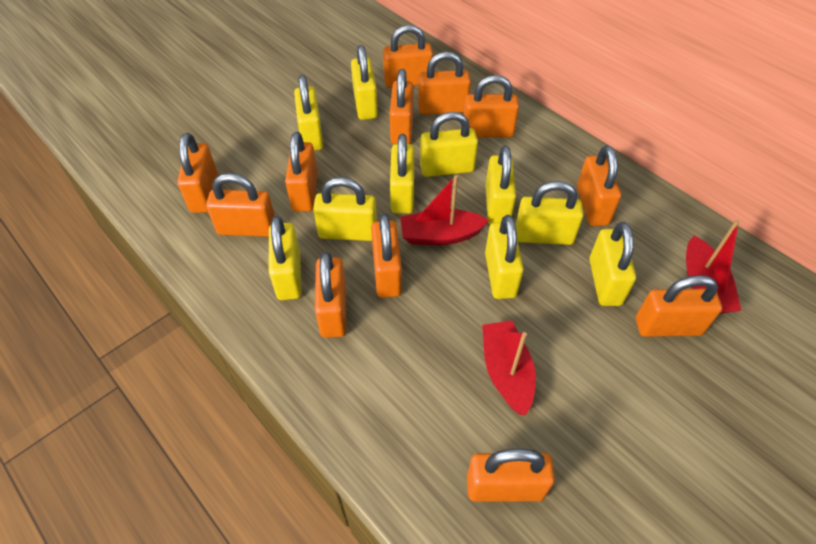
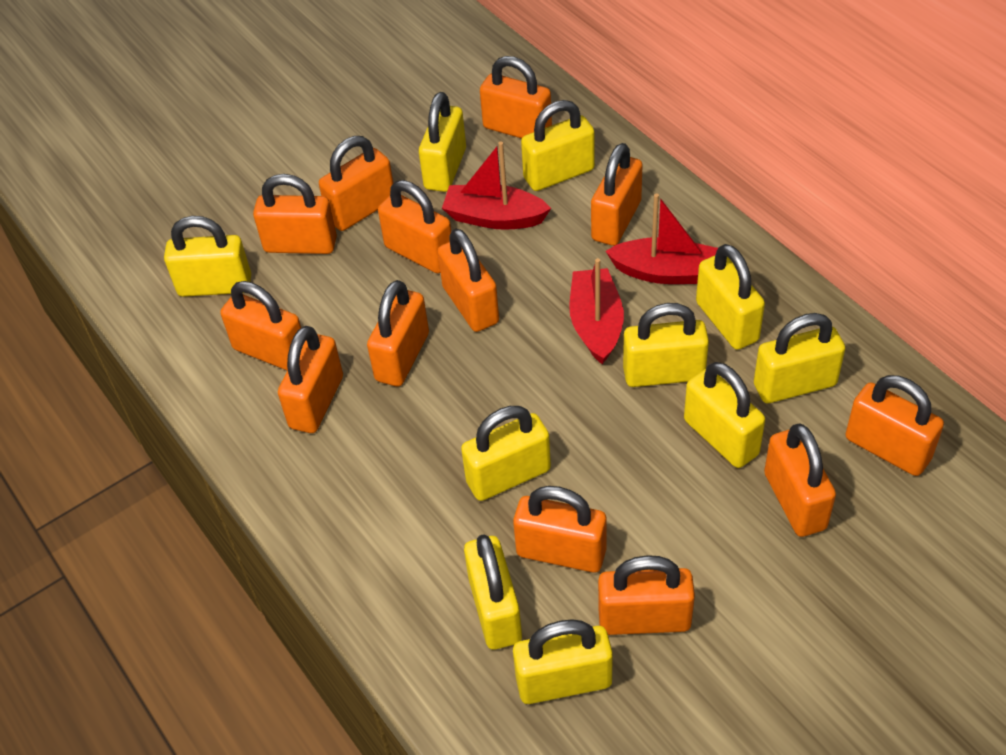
orange padlock: 12 -> 13

